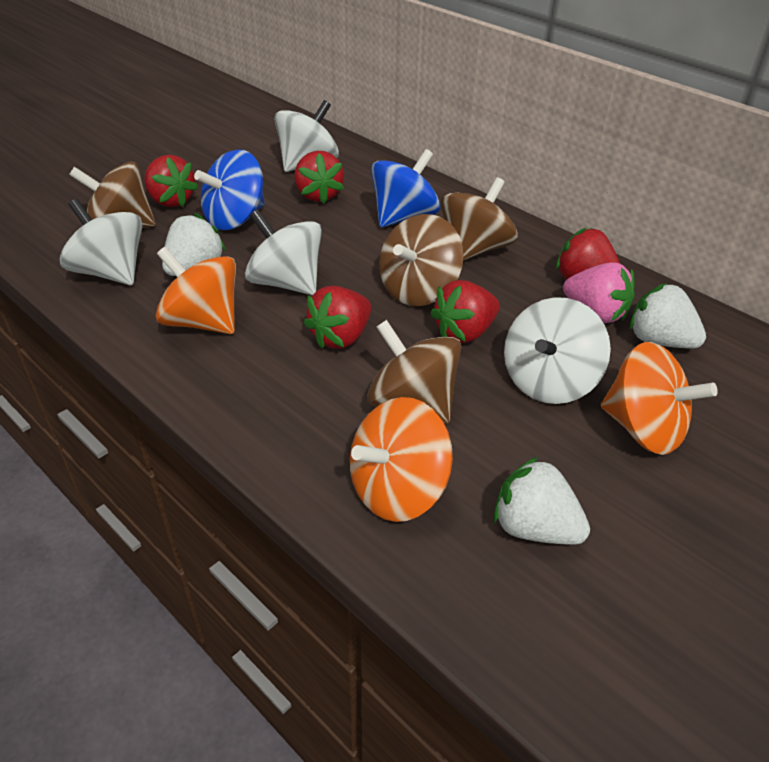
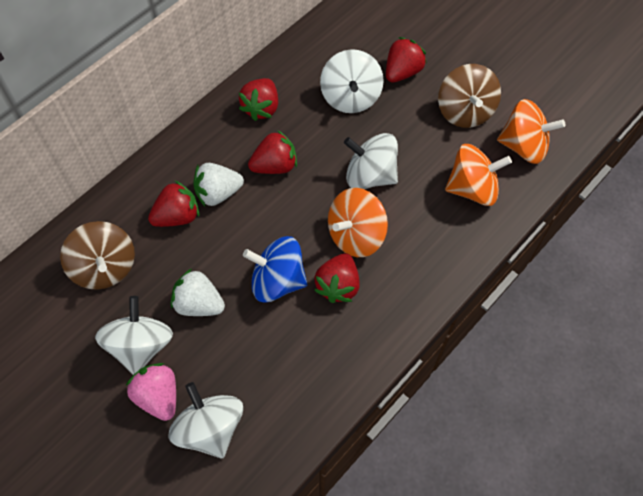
blue spinning top: 2 -> 1
brown spinning top: 4 -> 2
white strawberry: 3 -> 2

